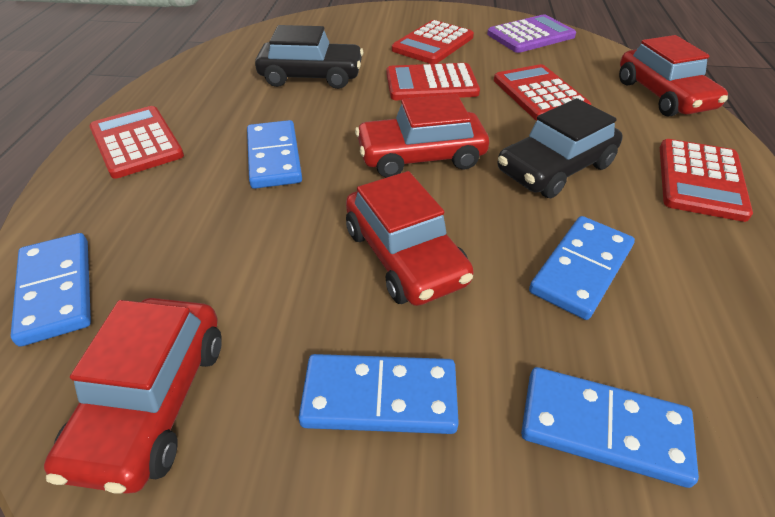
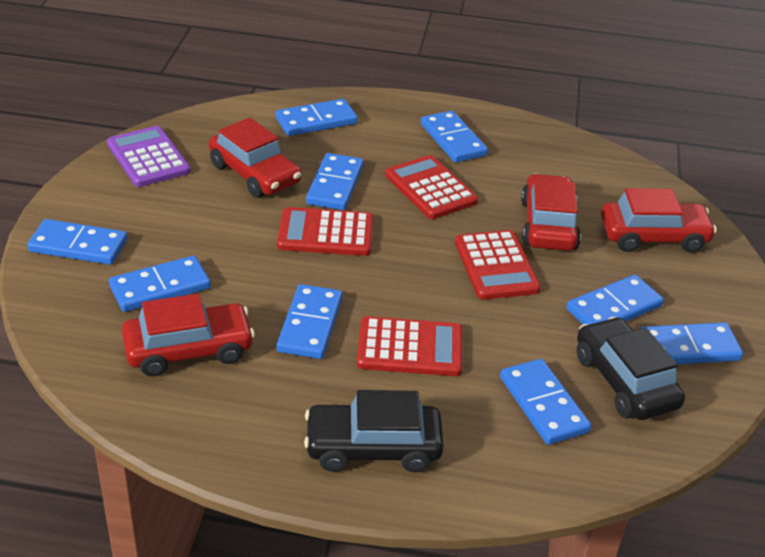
blue domino: 5 -> 9
red calculator: 5 -> 4

